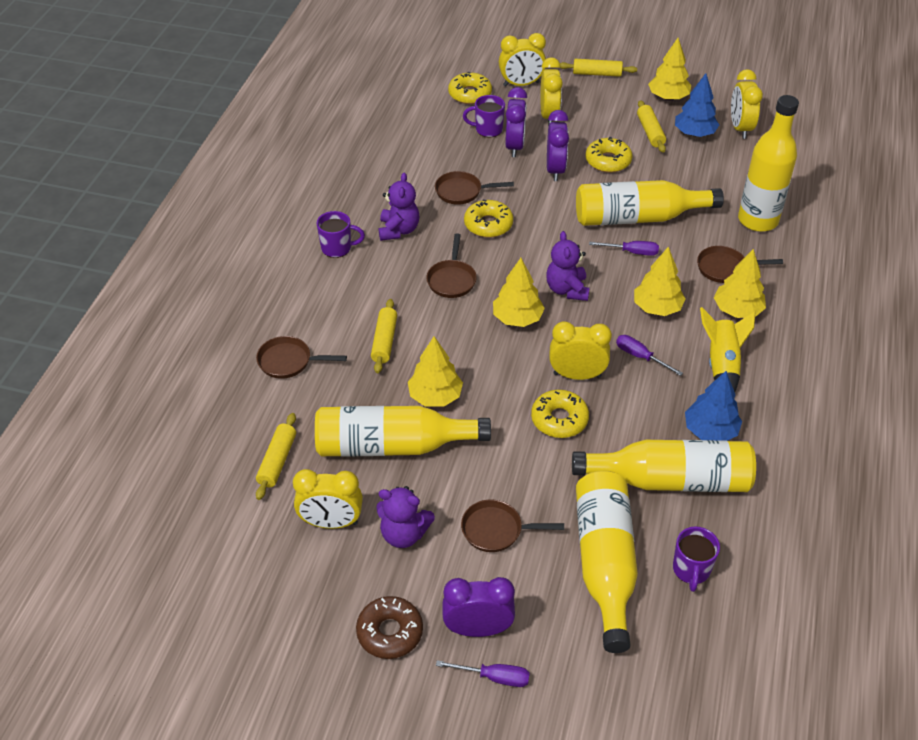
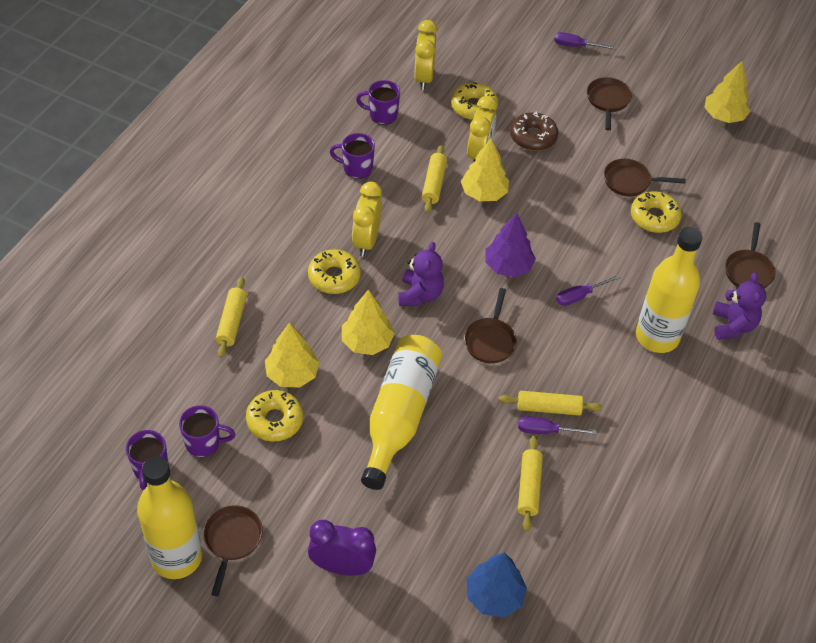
blue tree: 2 -> 1
purple clock: 3 -> 1
purple mug: 3 -> 4
purple teddy bear: 3 -> 2
purple tree: 0 -> 1
yellow bottle: 5 -> 3
yellow clock: 5 -> 3
yellow rocket: 1 -> 0
yellow tree: 5 -> 4

